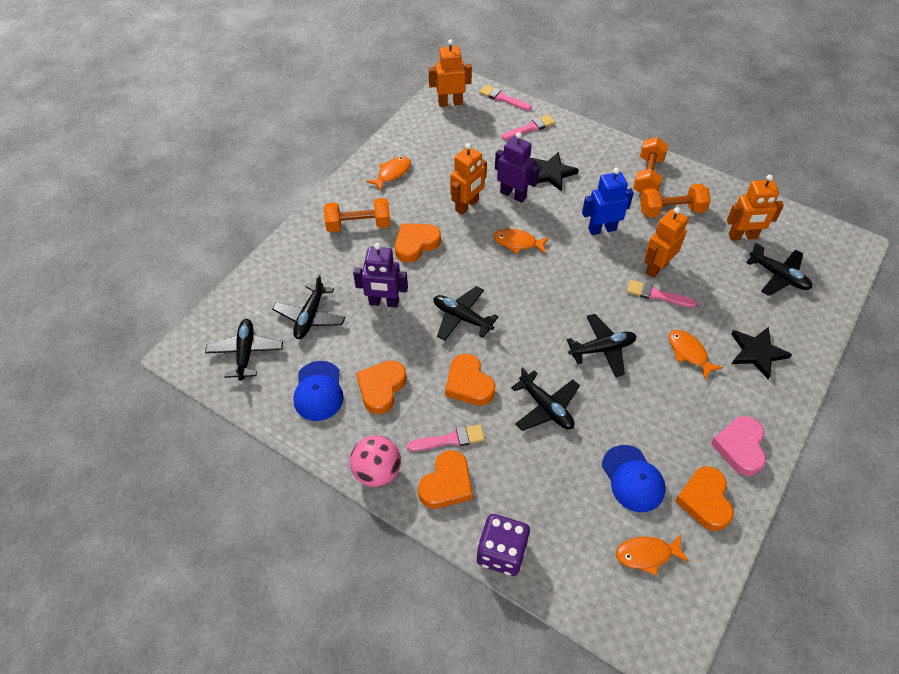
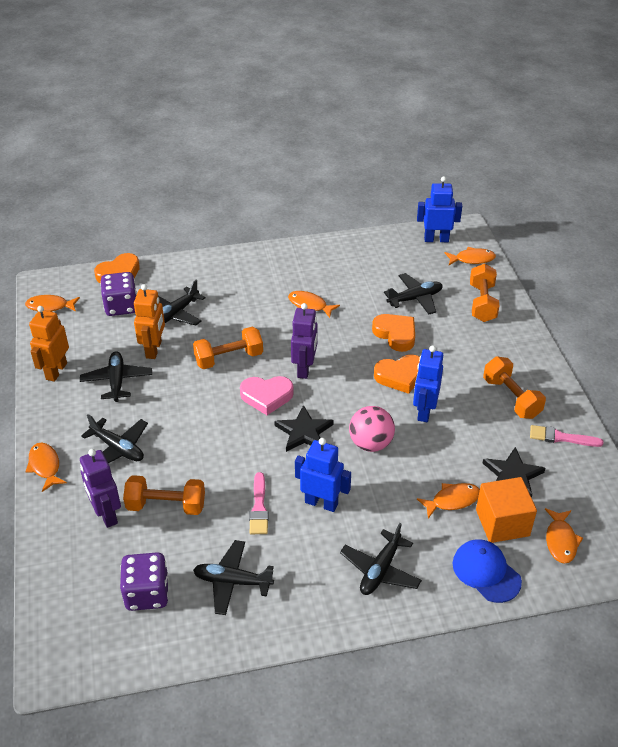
blue cap: 2 -> 1
blue robot: 1 -> 3
orange cube: 0 -> 1
orange dumbbell: 3 -> 4
orange fish: 4 -> 6
orange heart: 5 -> 3
orange robot: 4 -> 2
pink brush: 4 -> 2
purple dice: 1 -> 2

